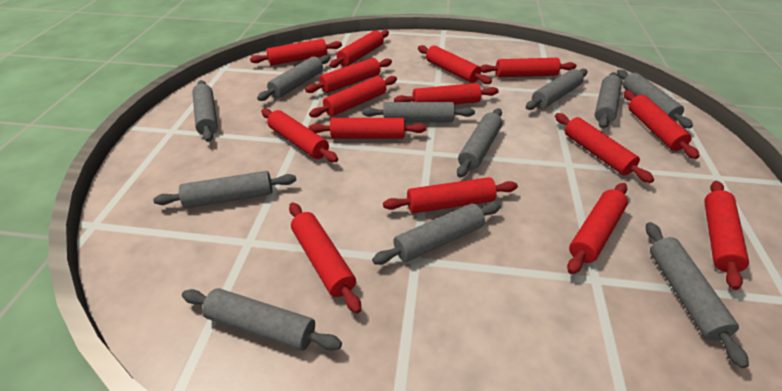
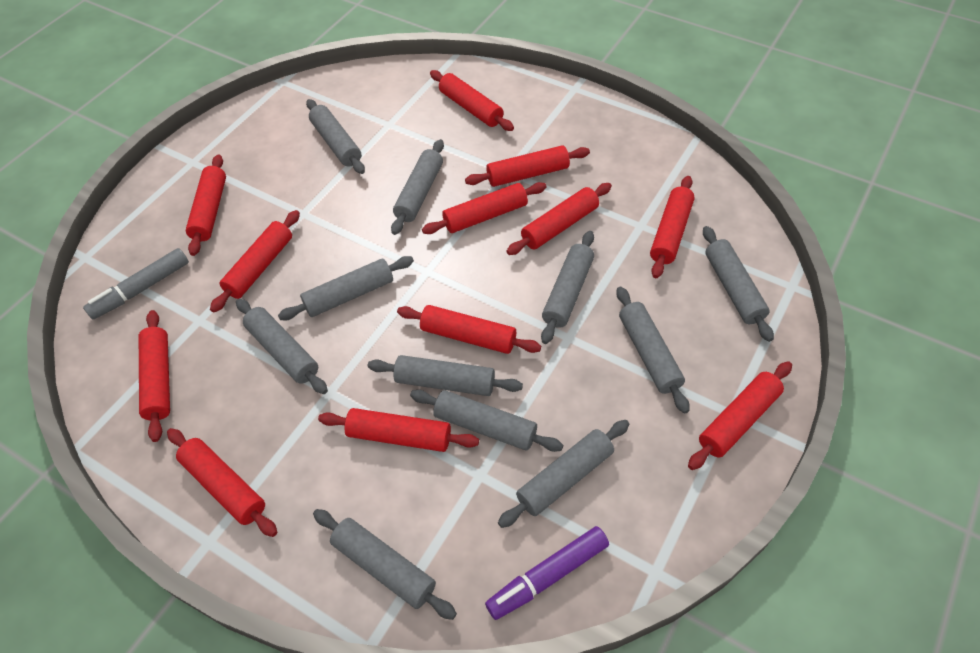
grey marker: 0 -> 1
purple marker: 0 -> 1
red rolling pin: 15 -> 12

